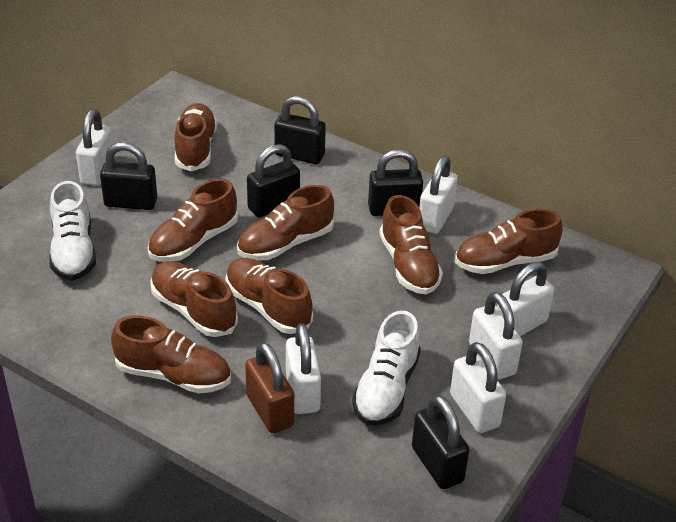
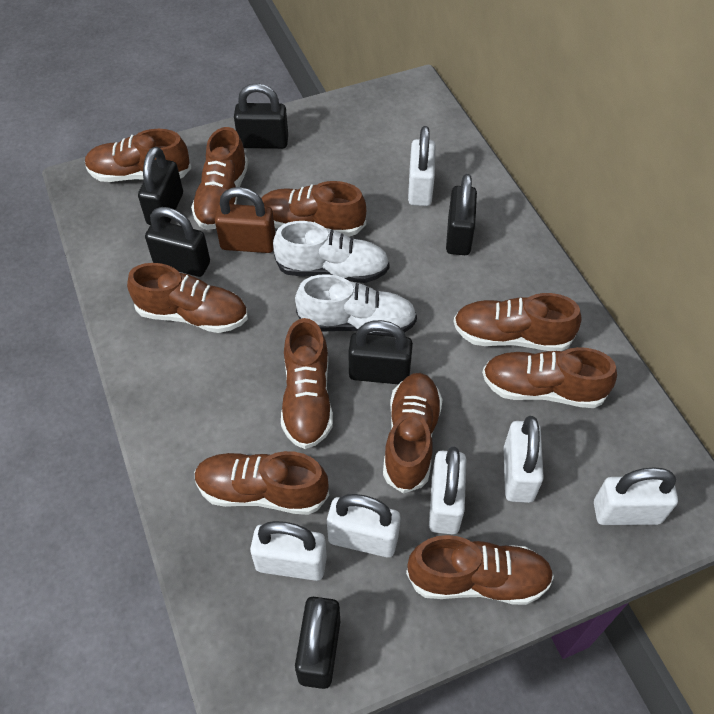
black padlock: 5 -> 6
brown shoe: 8 -> 10

